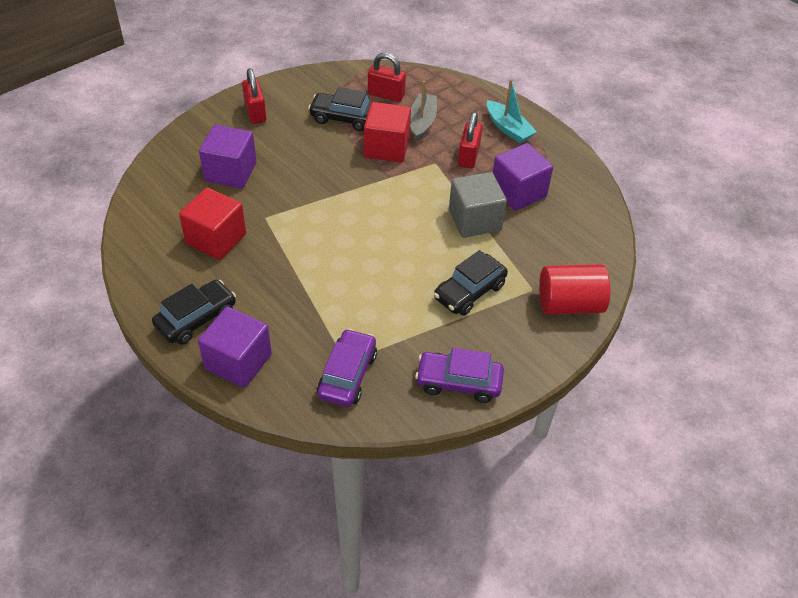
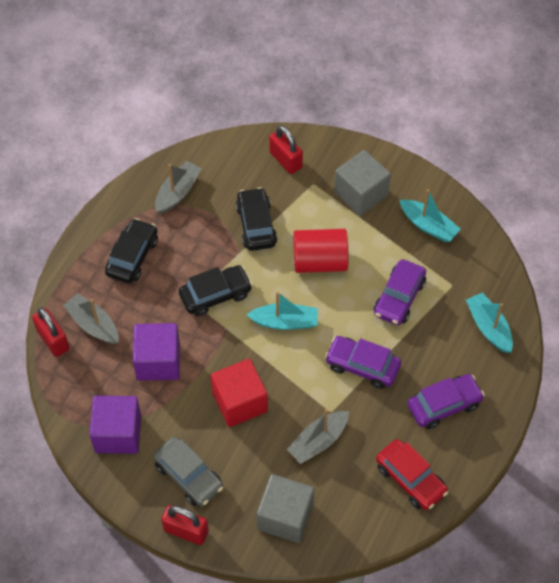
grey boat: 1 -> 3
grey car: 0 -> 1
grey cube: 1 -> 2
purple car: 2 -> 3
purple cube: 3 -> 2
red car: 0 -> 1
red cube: 2 -> 1
turquoise boat: 1 -> 3

